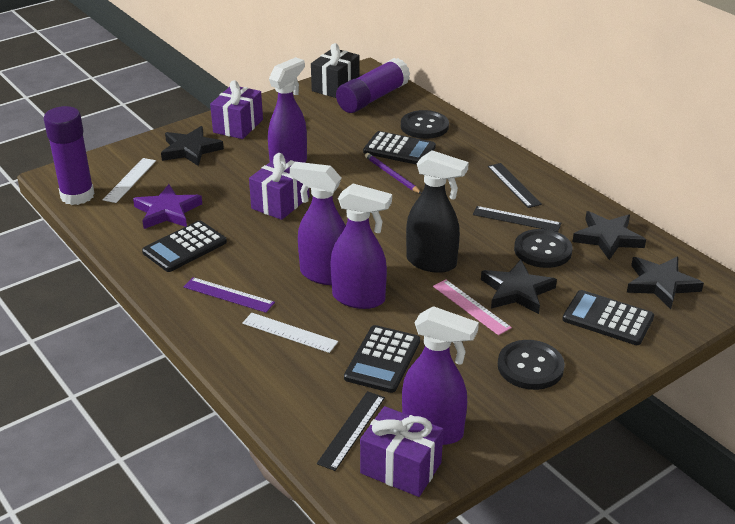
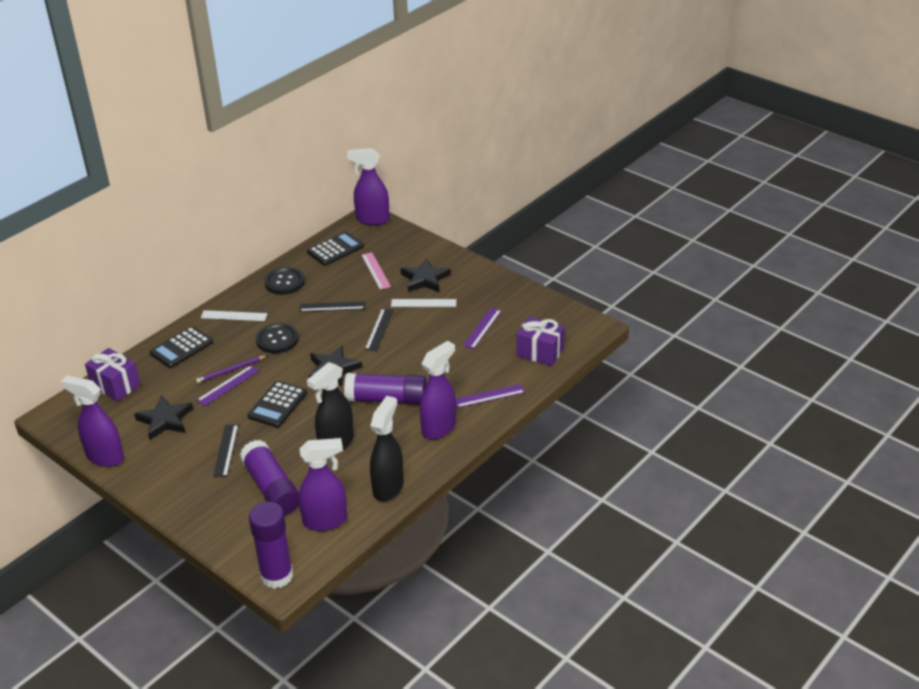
black button: 3 -> 2
black calculator: 4 -> 3
black gift: 1 -> 0
black spray bottle: 1 -> 2
black star: 4 -> 3
purple gift: 3 -> 2
purple glue stick: 2 -> 3
purple ruler: 1 -> 3
purple star: 1 -> 0

